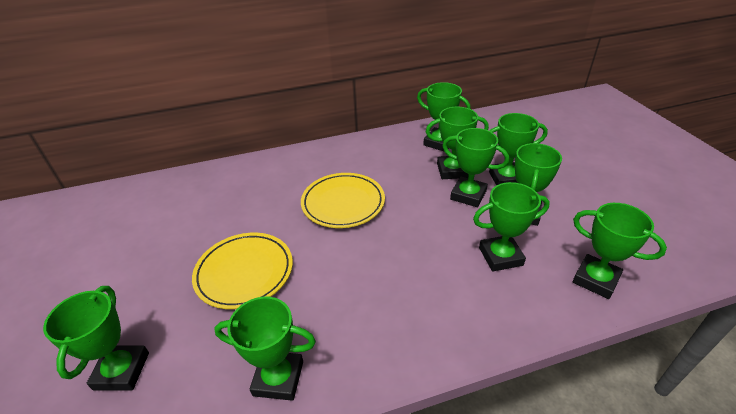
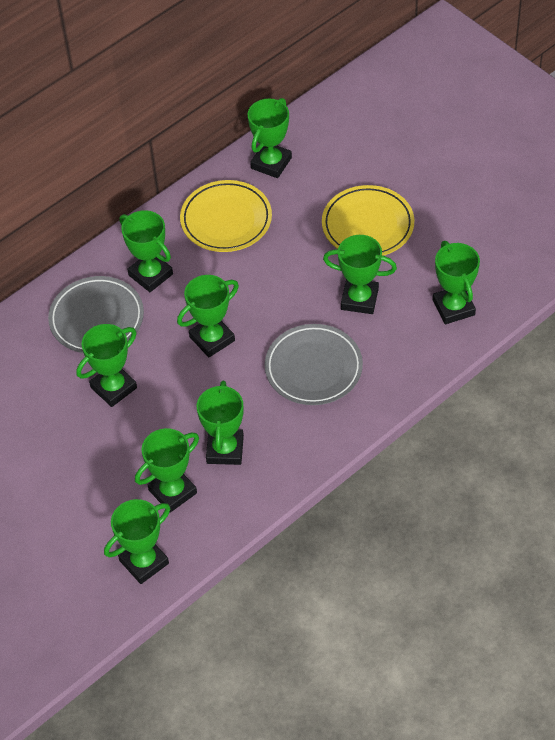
grey plate: 0 -> 2

